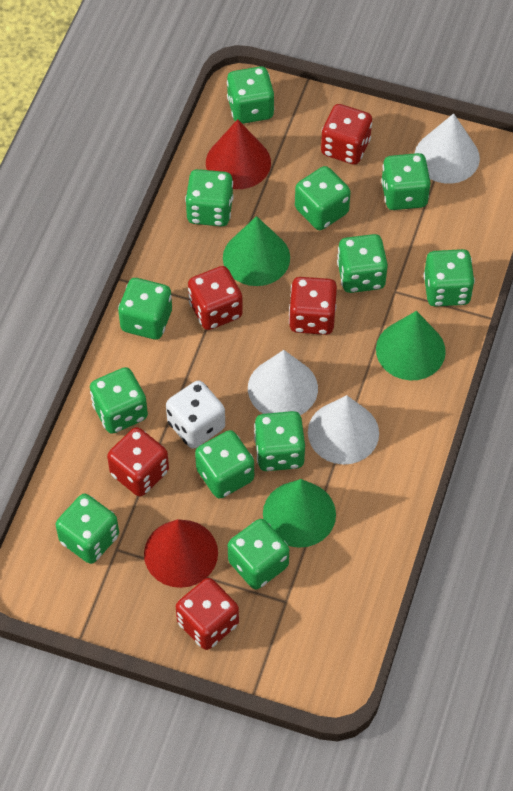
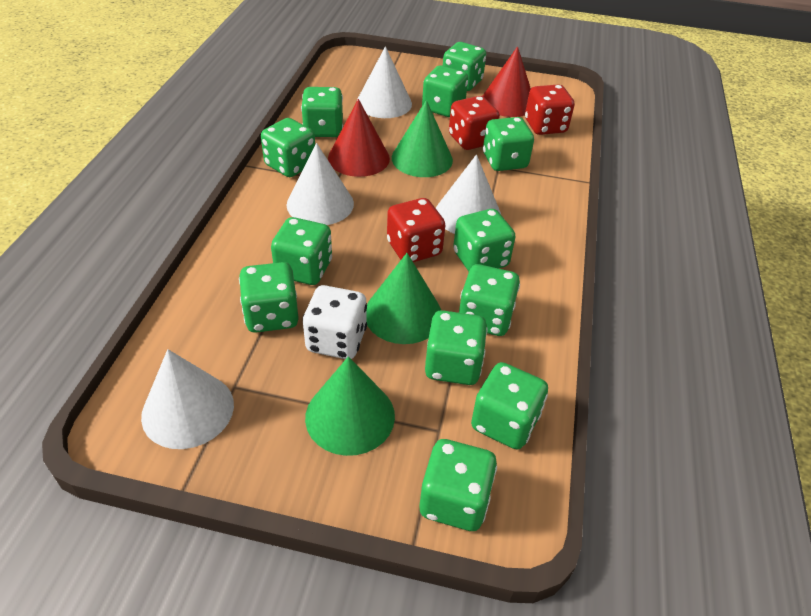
red dice: 5 -> 3
white cone: 3 -> 4

